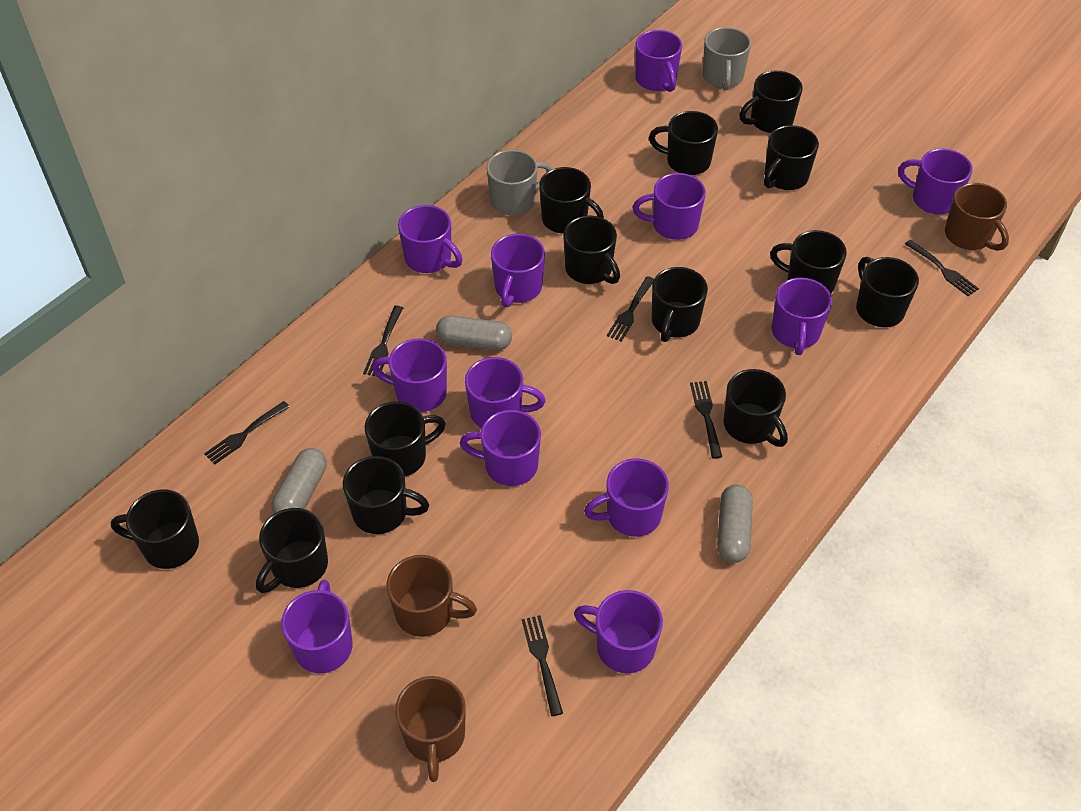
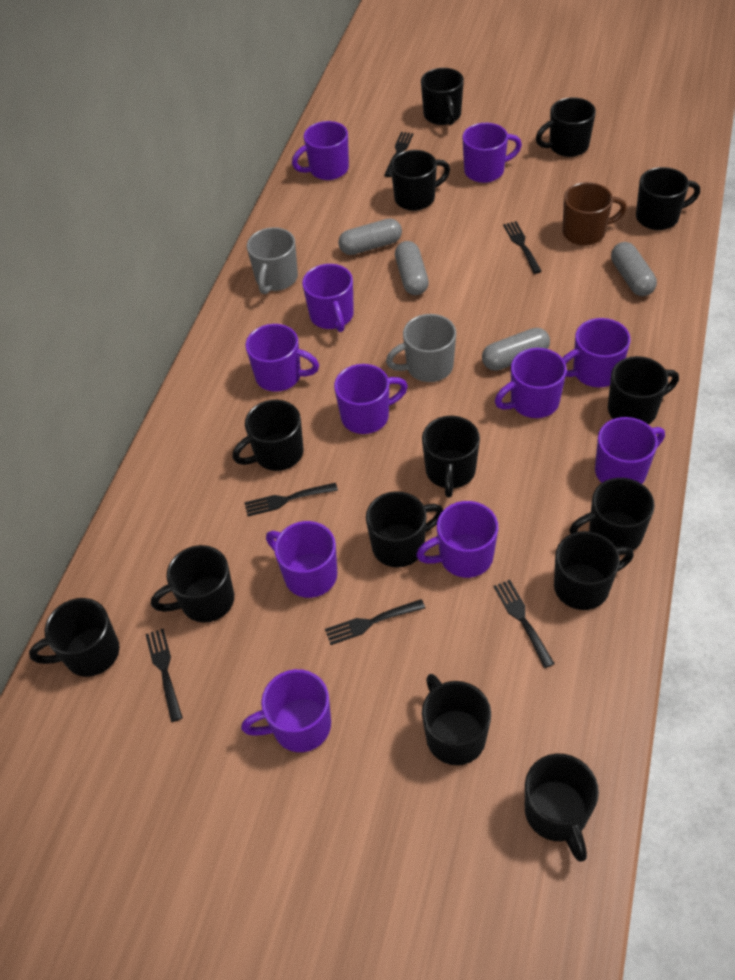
black mug: 13 -> 14
brown mug: 3 -> 1
grey capsule: 3 -> 4
purple mug: 12 -> 11

